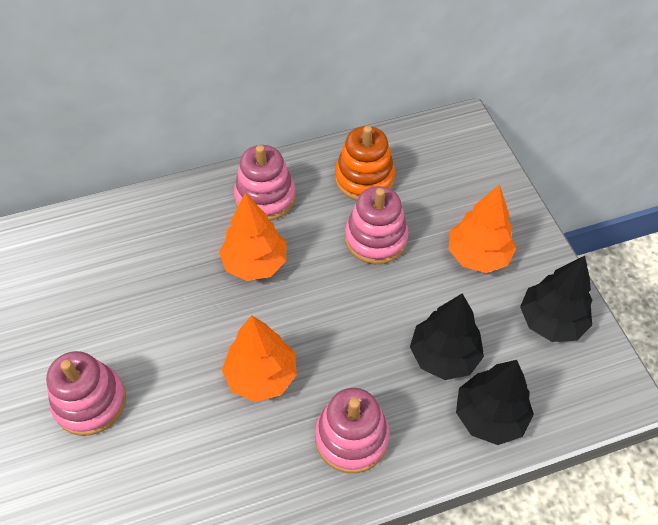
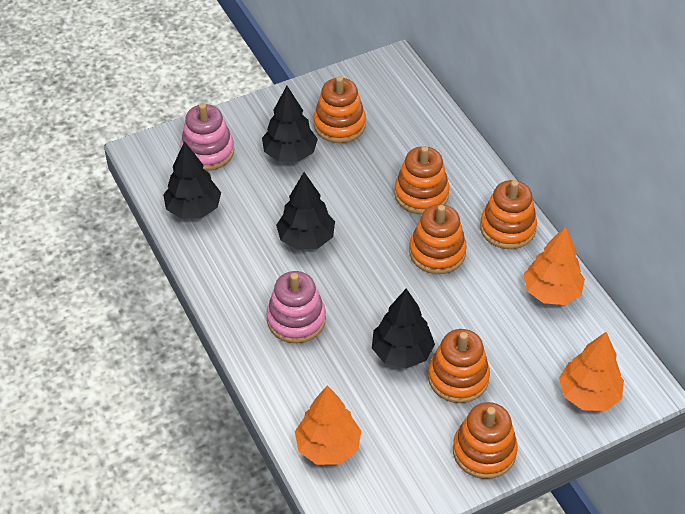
black tree: 3 -> 4
orange stacking toy: 1 -> 6
pink stacking toy: 4 -> 2

